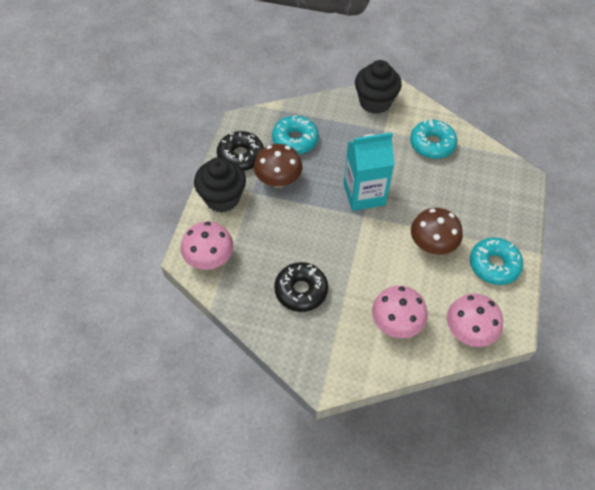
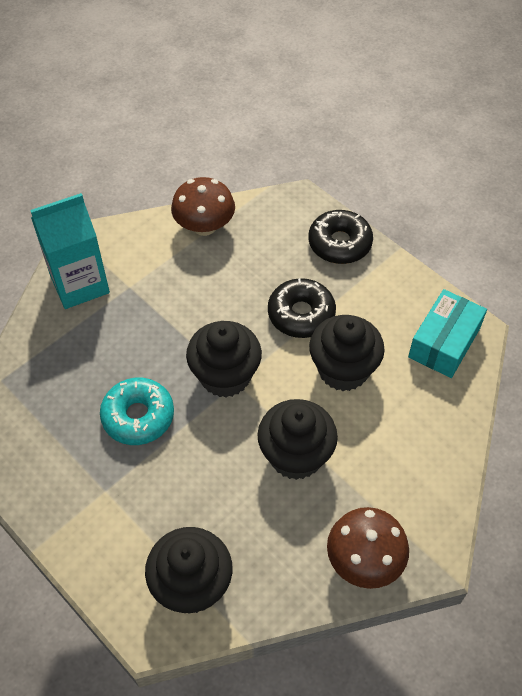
black cupcake: 2 -> 4
pink mushroom: 3 -> 0
turquoise box: 0 -> 1
turquoise donut: 3 -> 1

